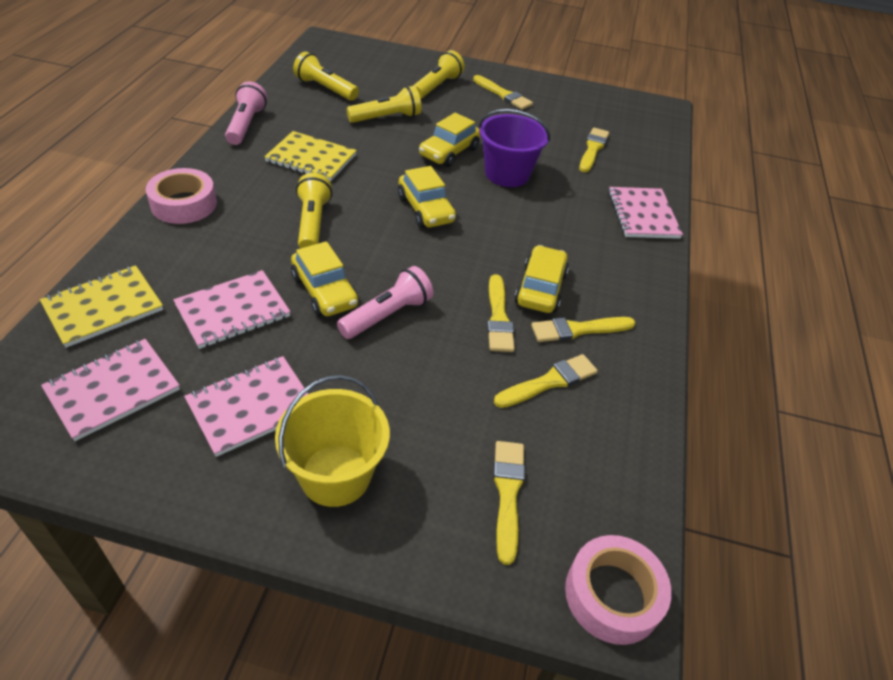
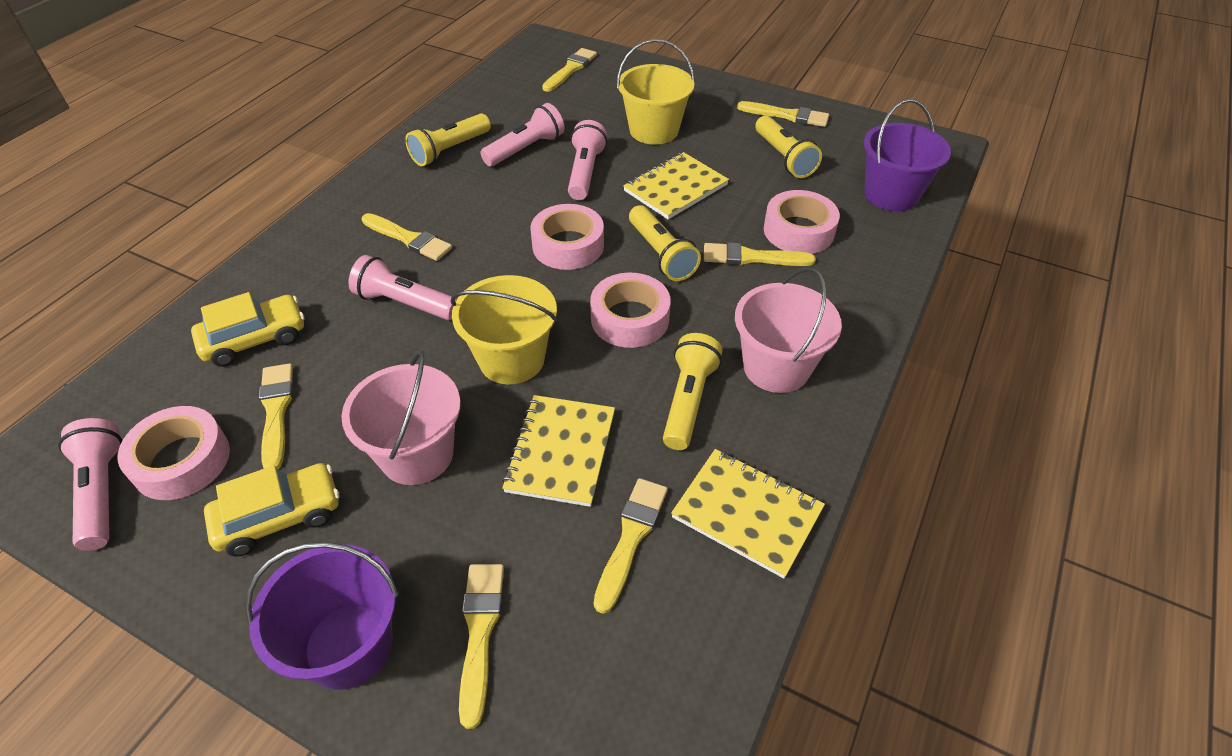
pink bucket: 0 -> 2
pink flashlight: 2 -> 4
pink notebook: 4 -> 0
pink tape: 2 -> 4
purple bucket: 1 -> 2
yellow brush: 6 -> 7
yellow bucket: 1 -> 2
yellow car: 4 -> 2
yellow notebook: 2 -> 3

